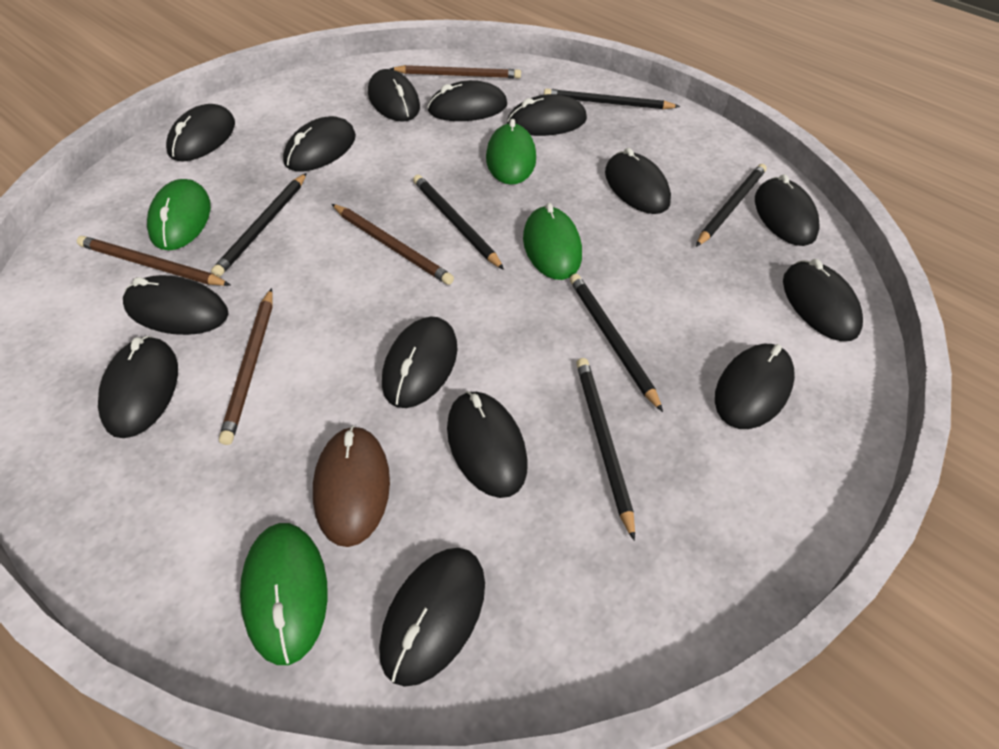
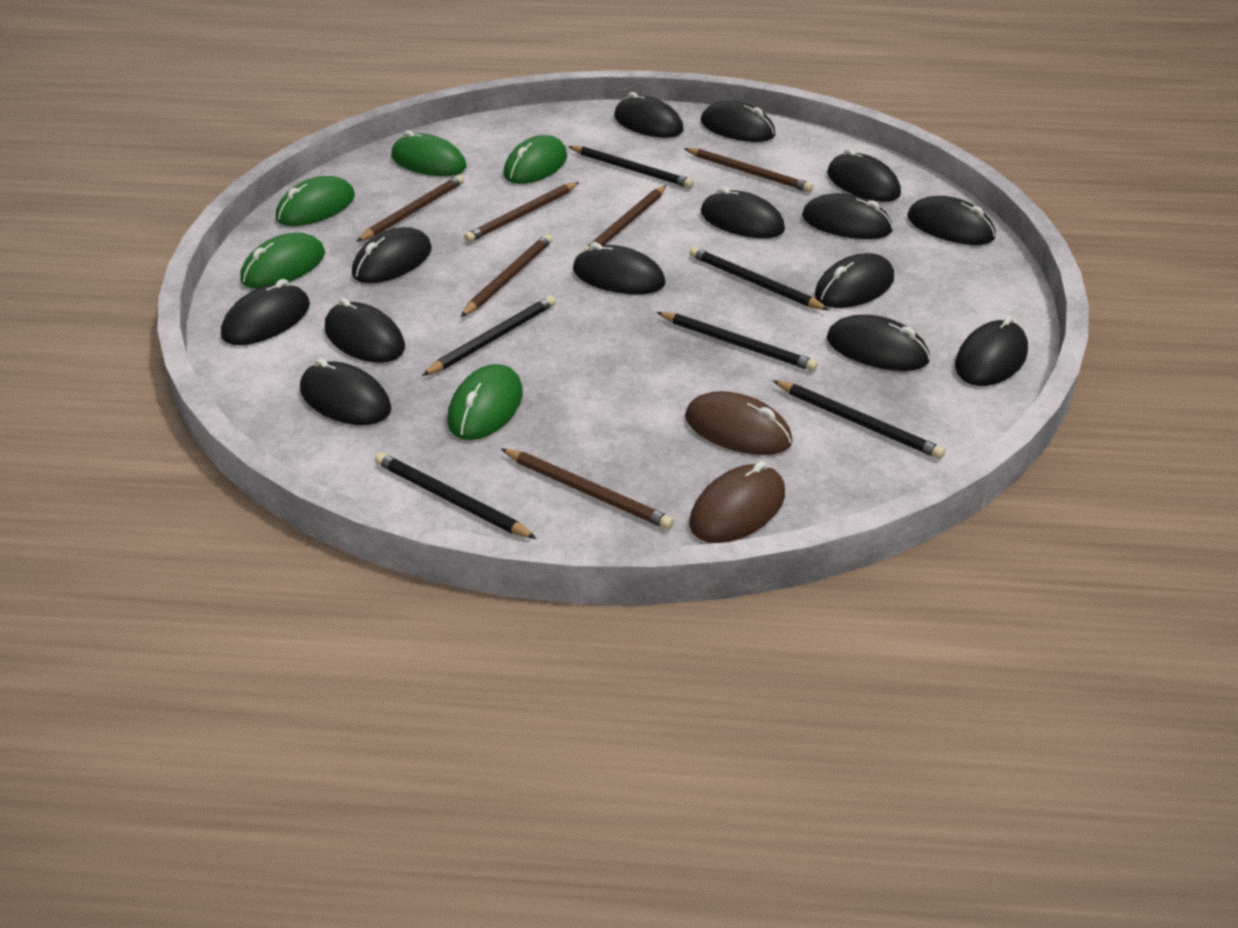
brown mouse: 1 -> 2
brown pencil: 4 -> 6
green mouse: 4 -> 5

